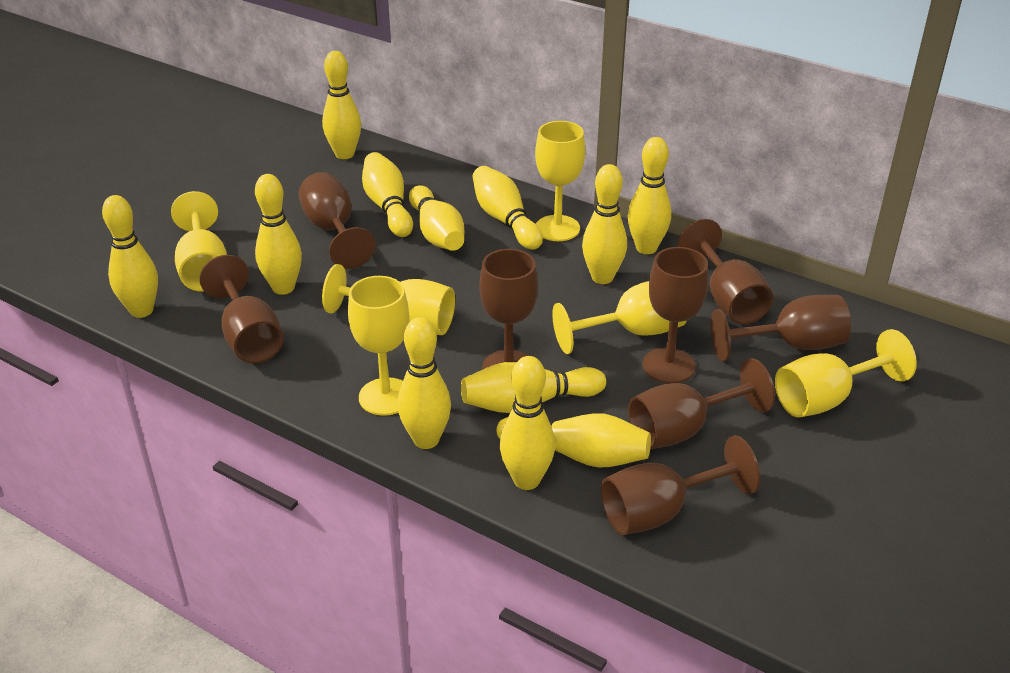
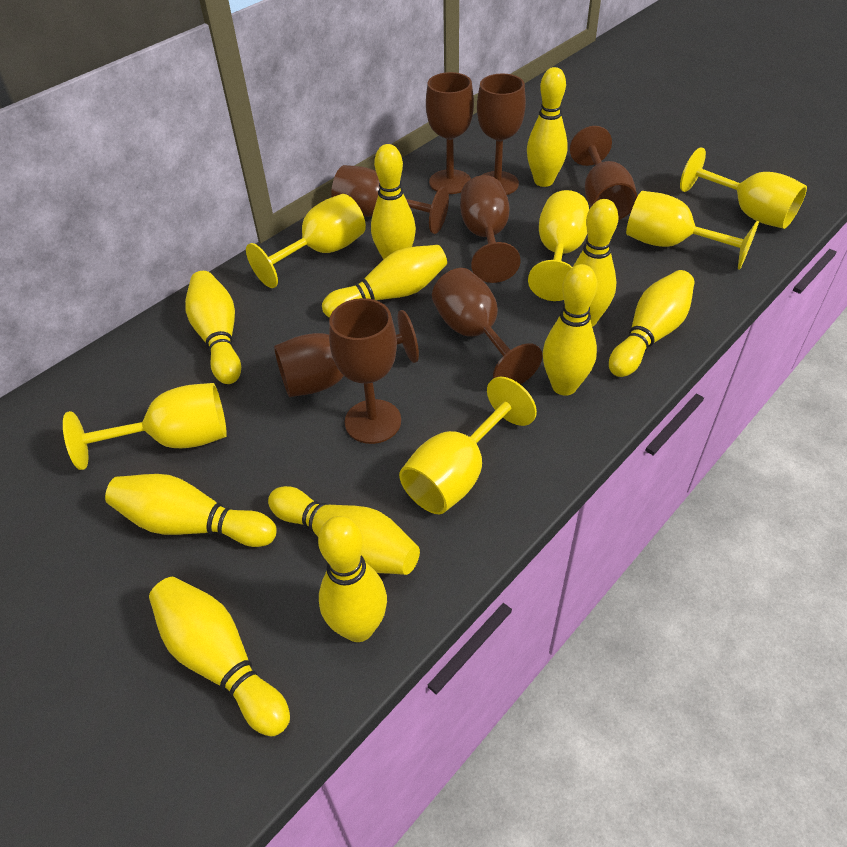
yellow bowling pin: 12 -> 11

